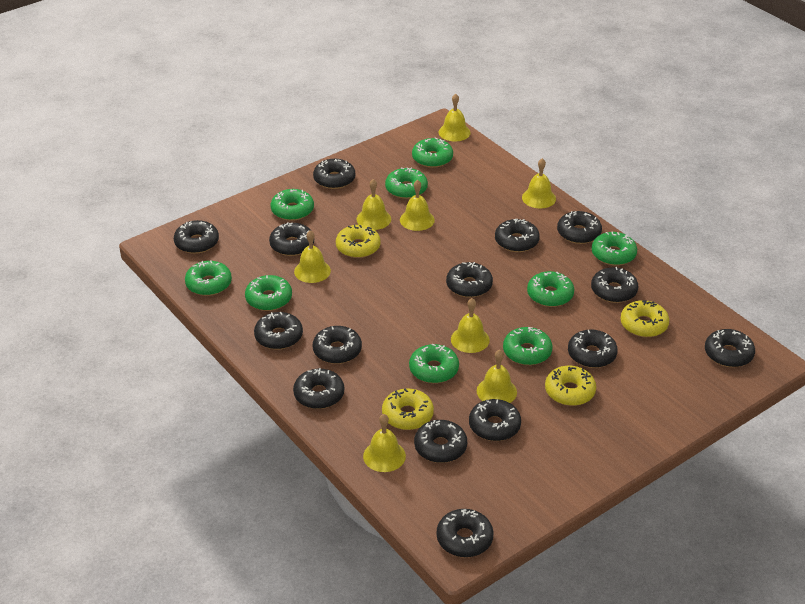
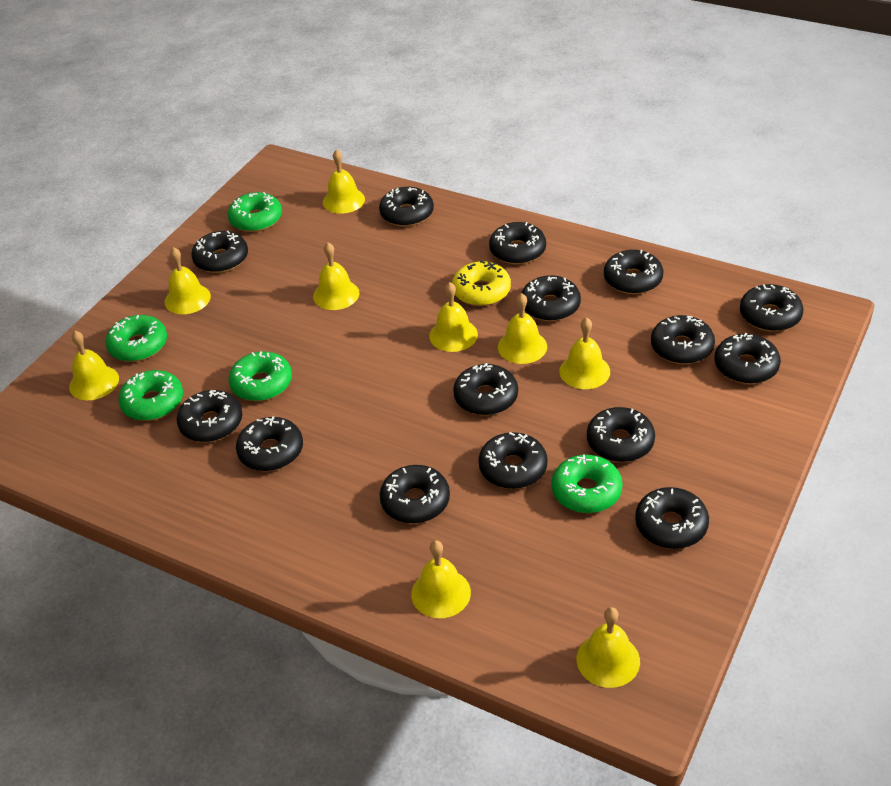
green donut: 9 -> 5
yellow bell: 8 -> 9
yellow donut: 4 -> 1

